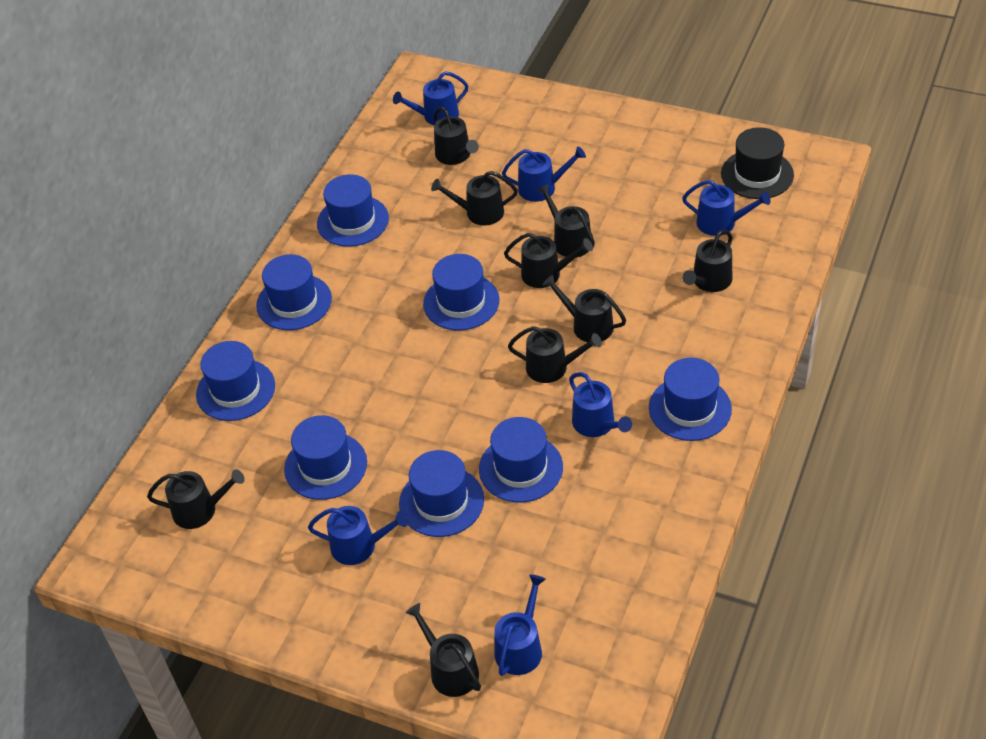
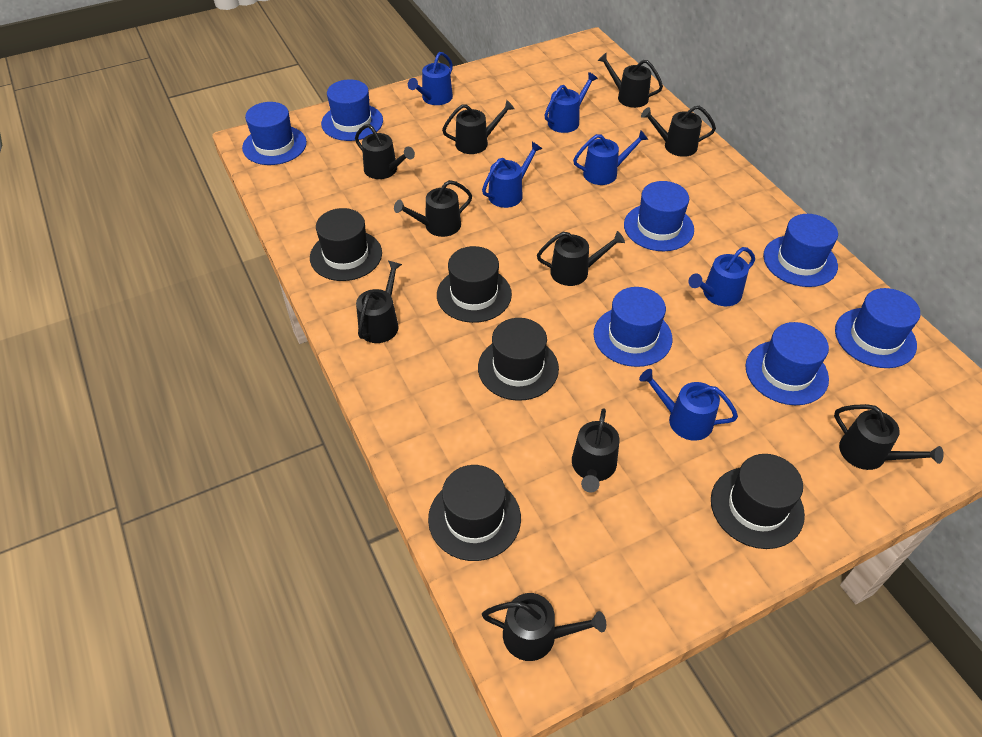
black hat: 1 -> 5
black watering can: 9 -> 10
blue hat: 8 -> 7

